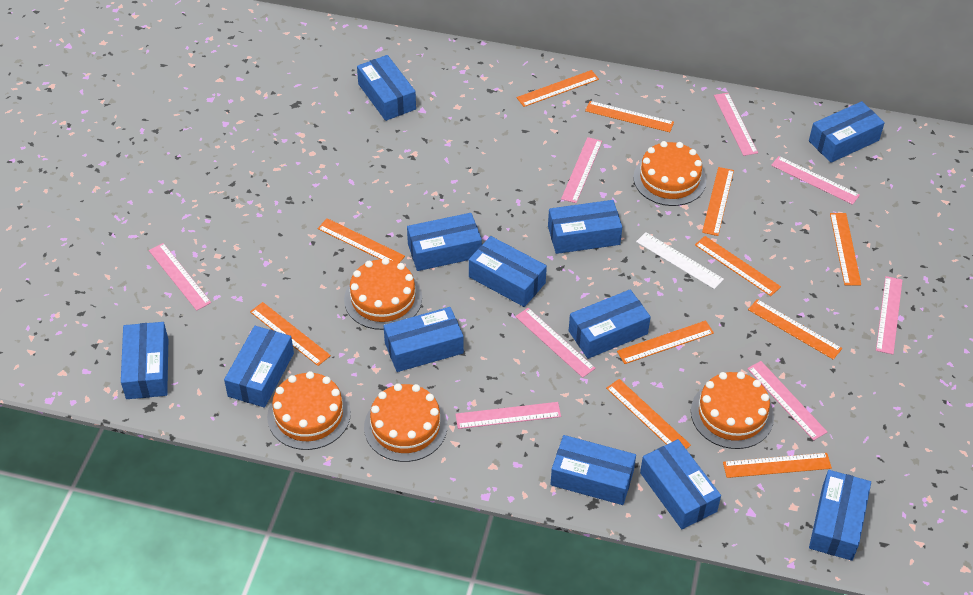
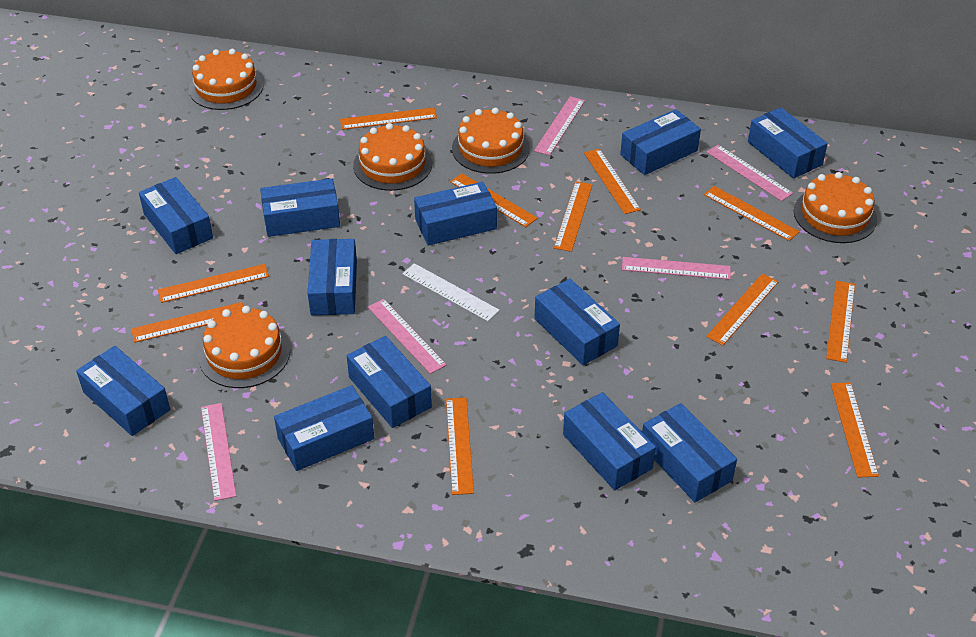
pink ruler: 8 -> 5

